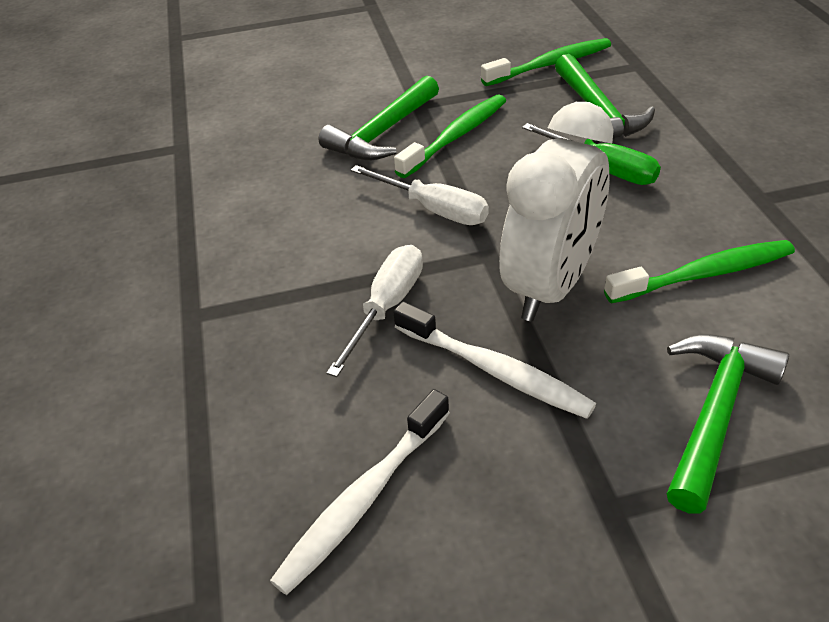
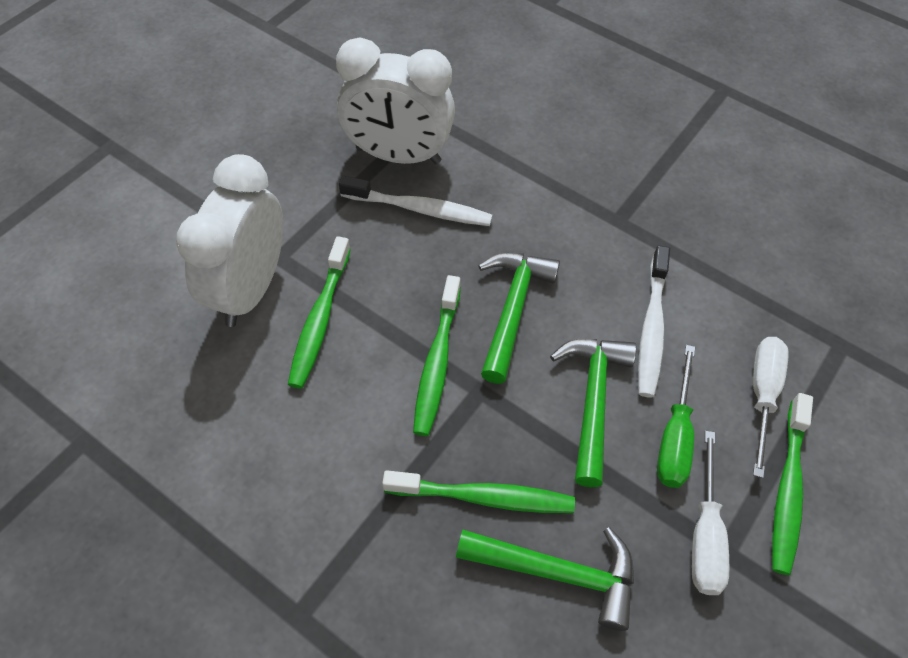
green toothbrush: 3 -> 4
white clock: 1 -> 2

